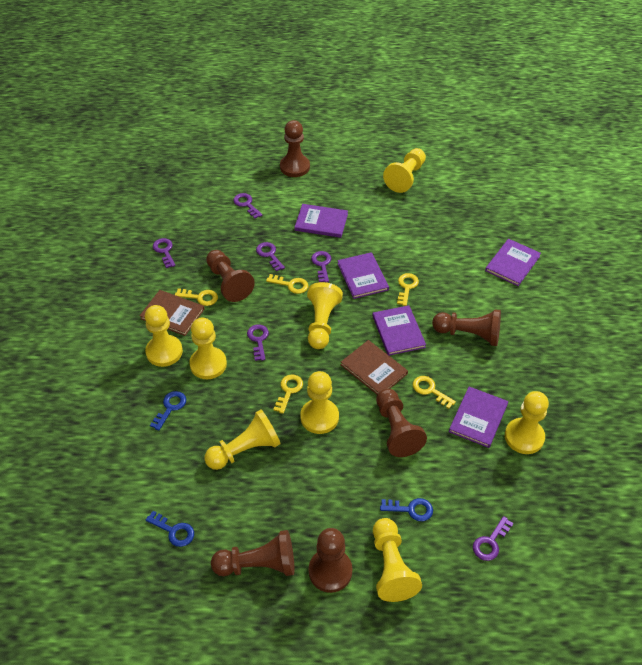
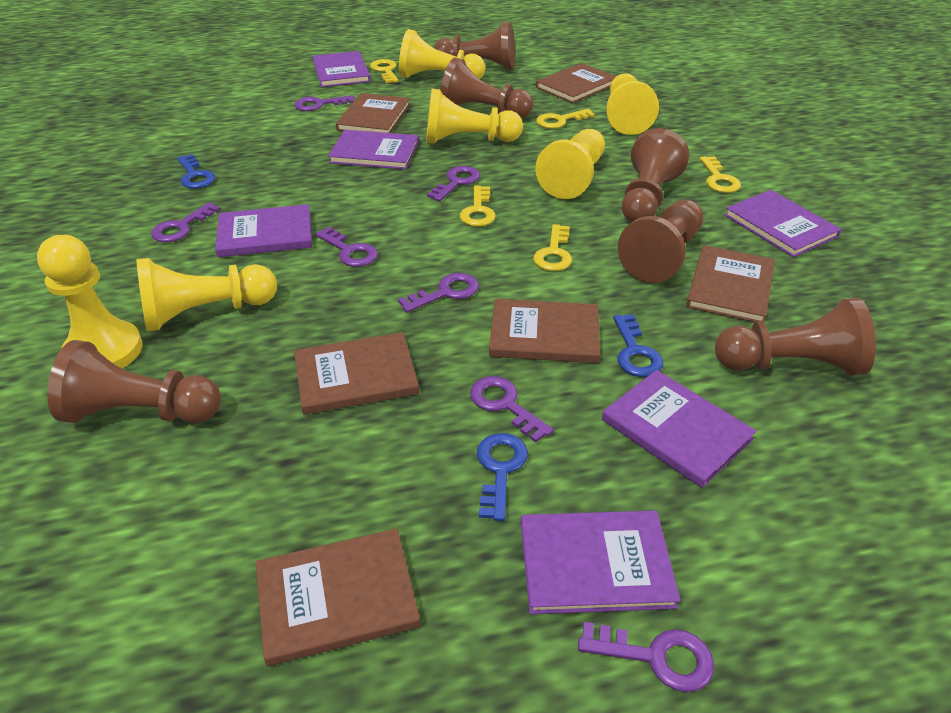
brown book: 2 -> 6
purple book: 5 -> 6
purple key: 6 -> 7
yellow pawn: 8 -> 6

